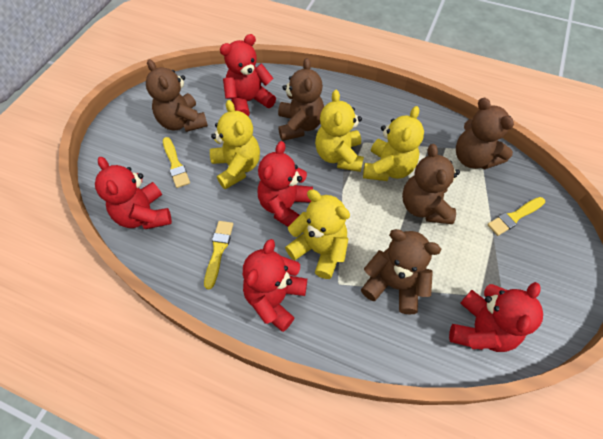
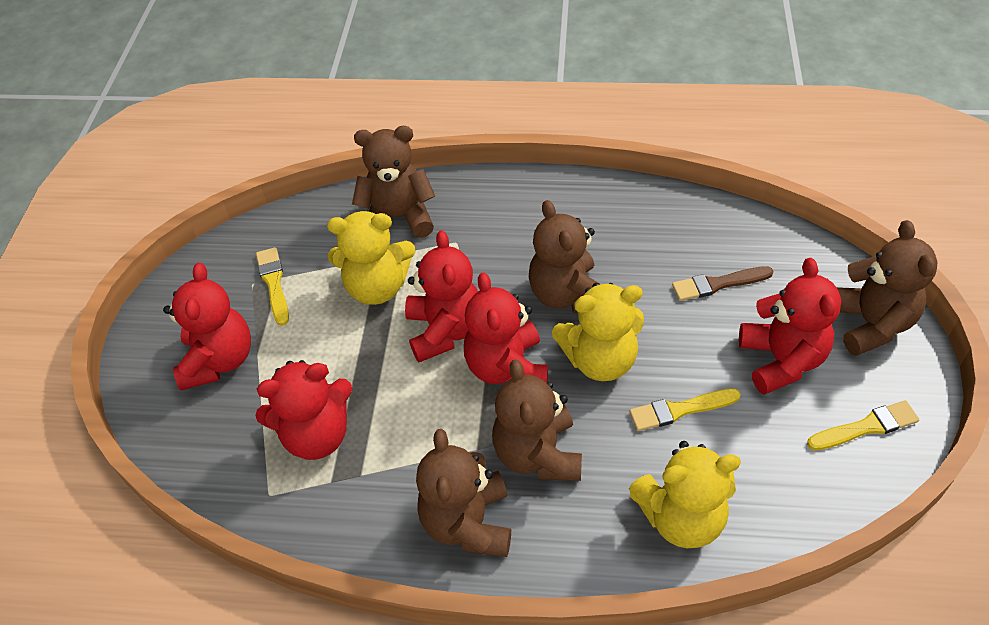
brown brush: 0 -> 1
yellow teddy bear: 4 -> 3

